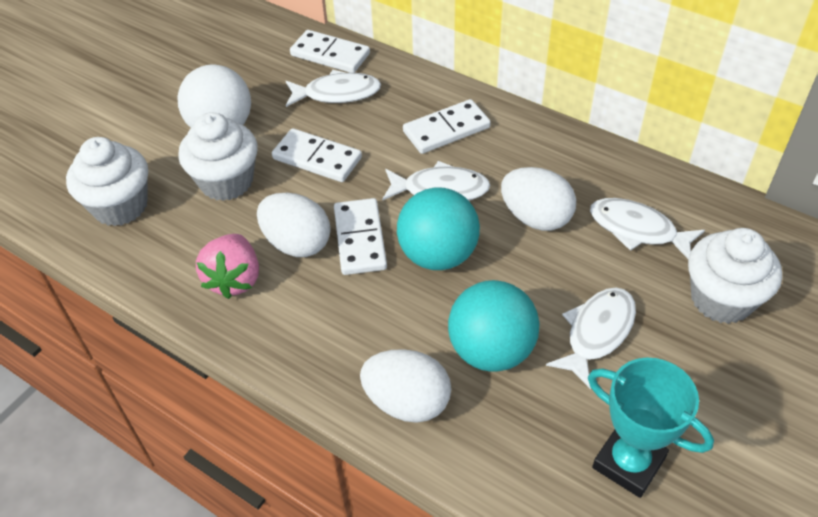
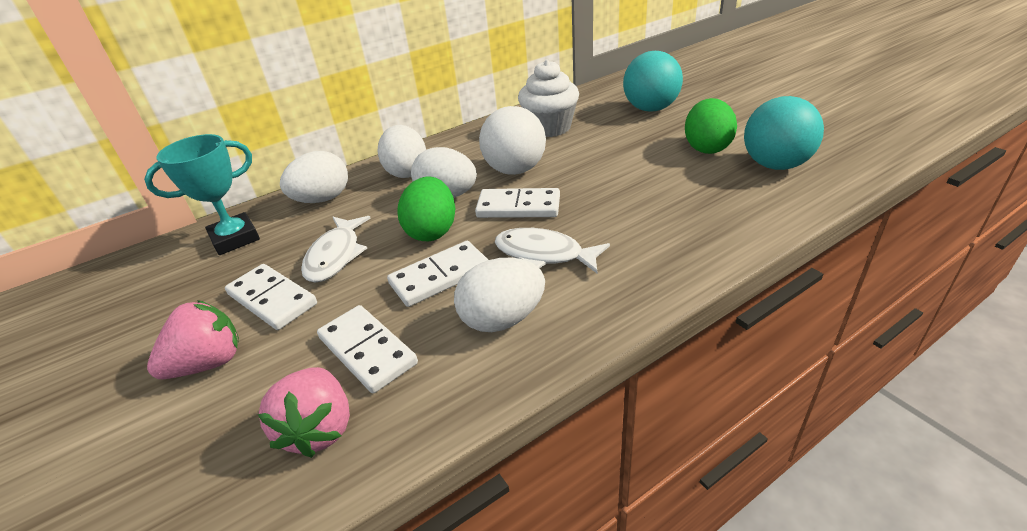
green egg: 0 -> 2
pink strawberry: 1 -> 2
white cupcake: 3 -> 1
white egg: 3 -> 4
white fish: 4 -> 2

